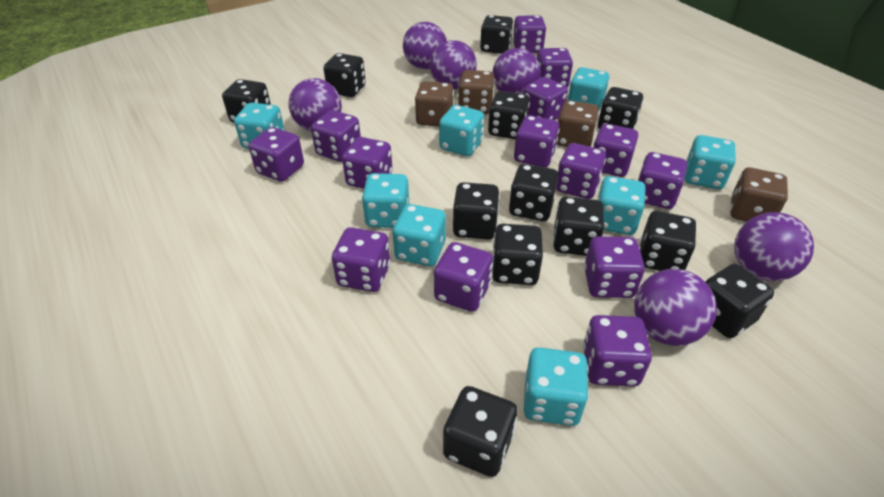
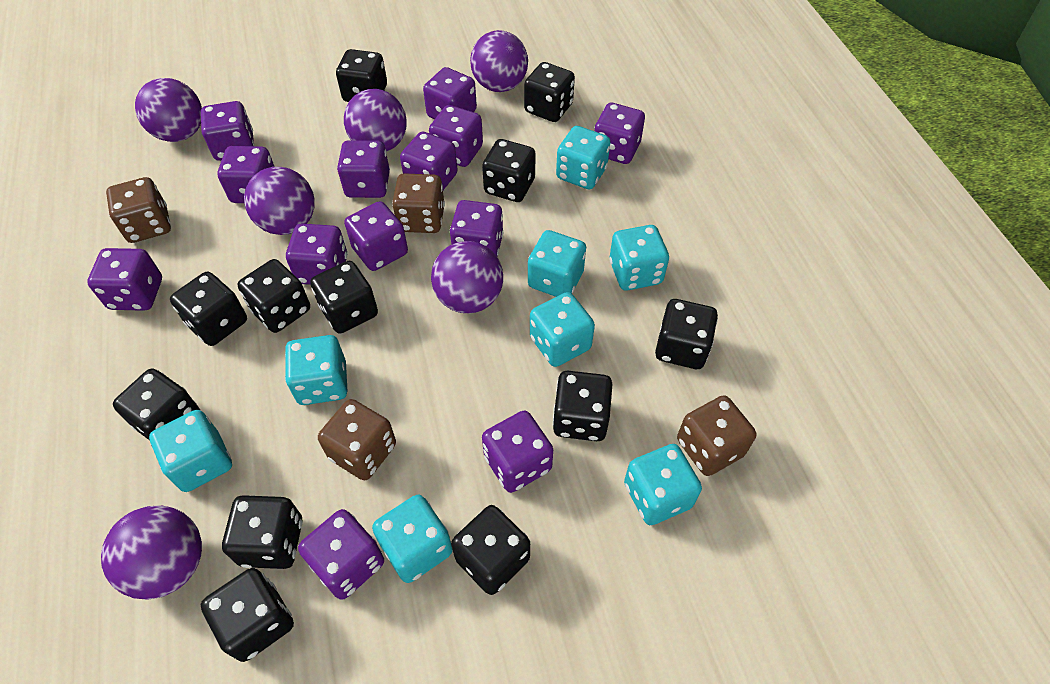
purple dice: 14 -> 13

